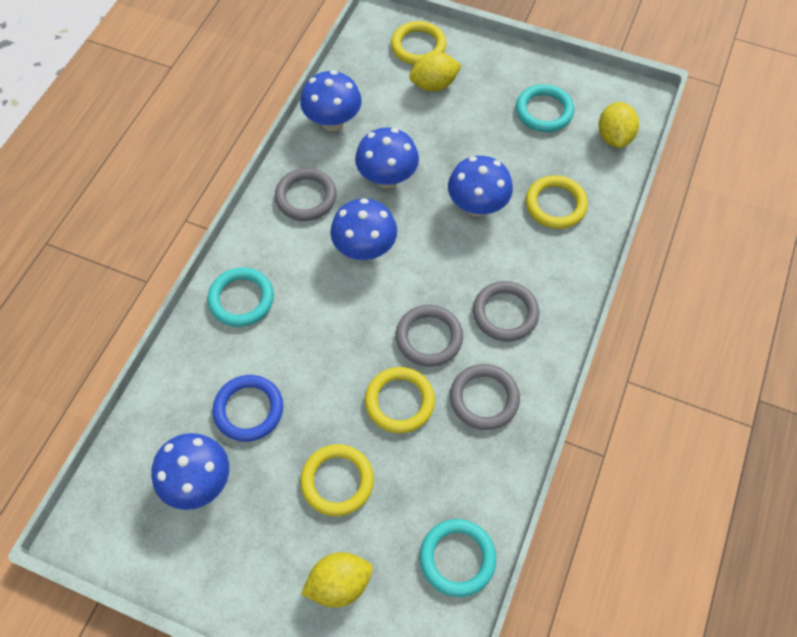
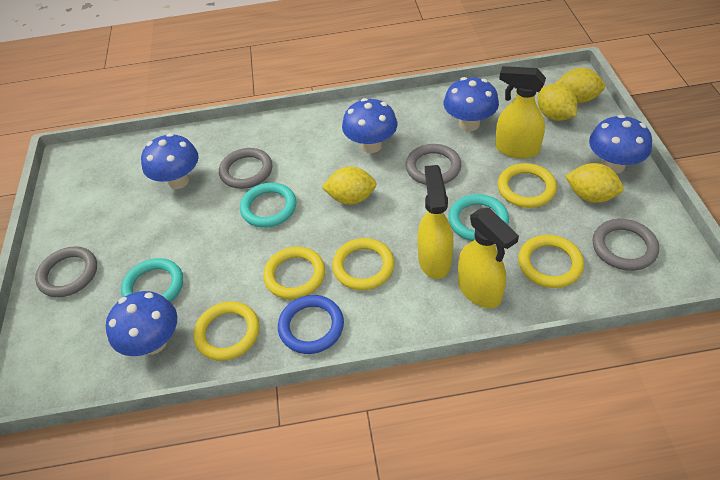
yellow lemon: 3 -> 4
yellow ring: 4 -> 5
yellow spray bottle: 0 -> 3

